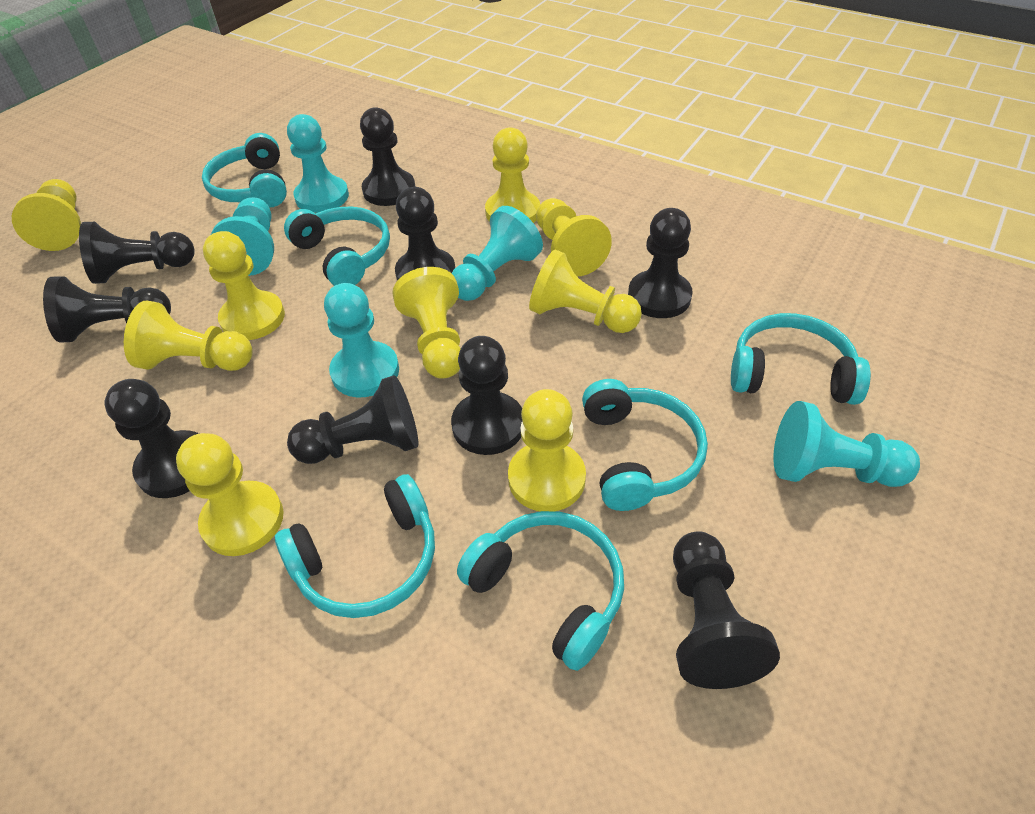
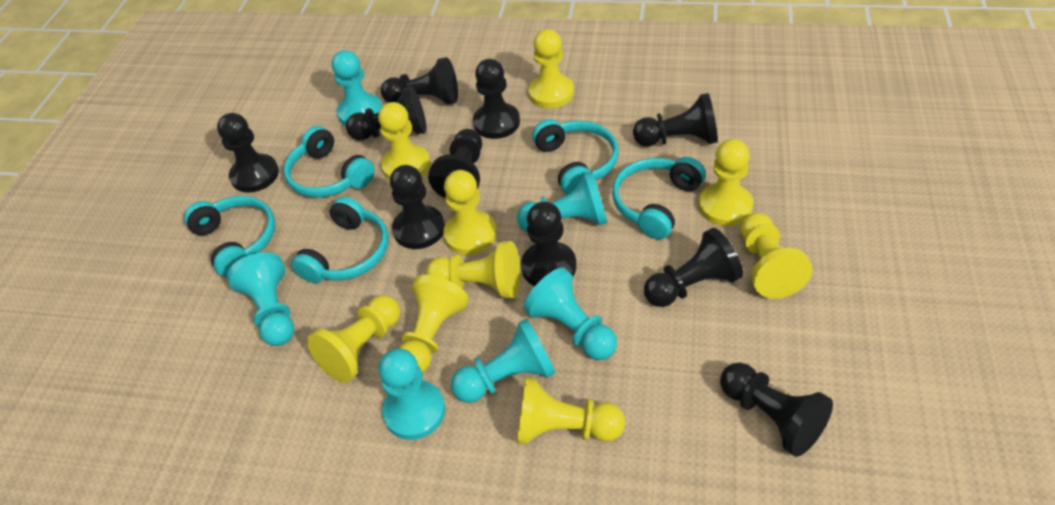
black pawn: 9 -> 10
turquoise headphones: 6 -> 5
turquoise pawn: 5 -> 6

